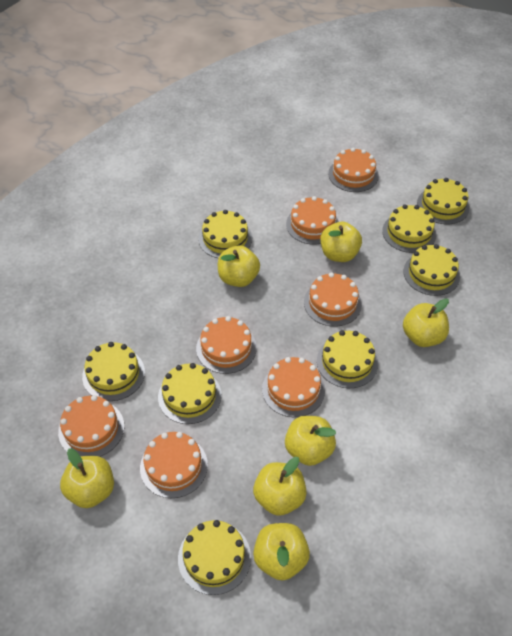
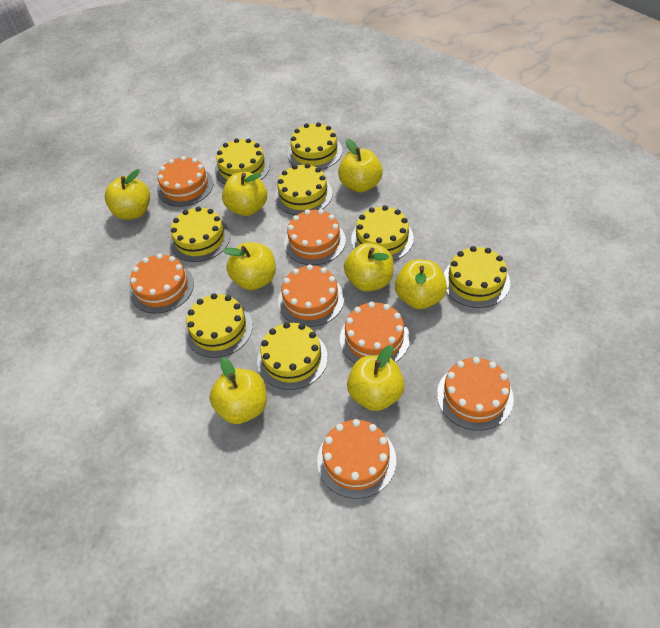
yellow apple: 7 -> 8

